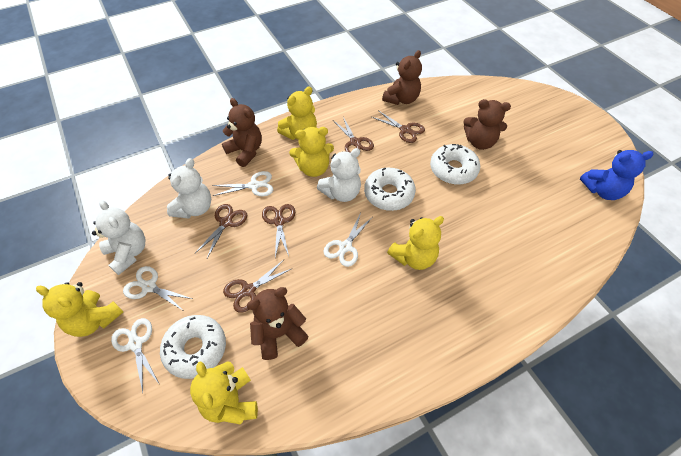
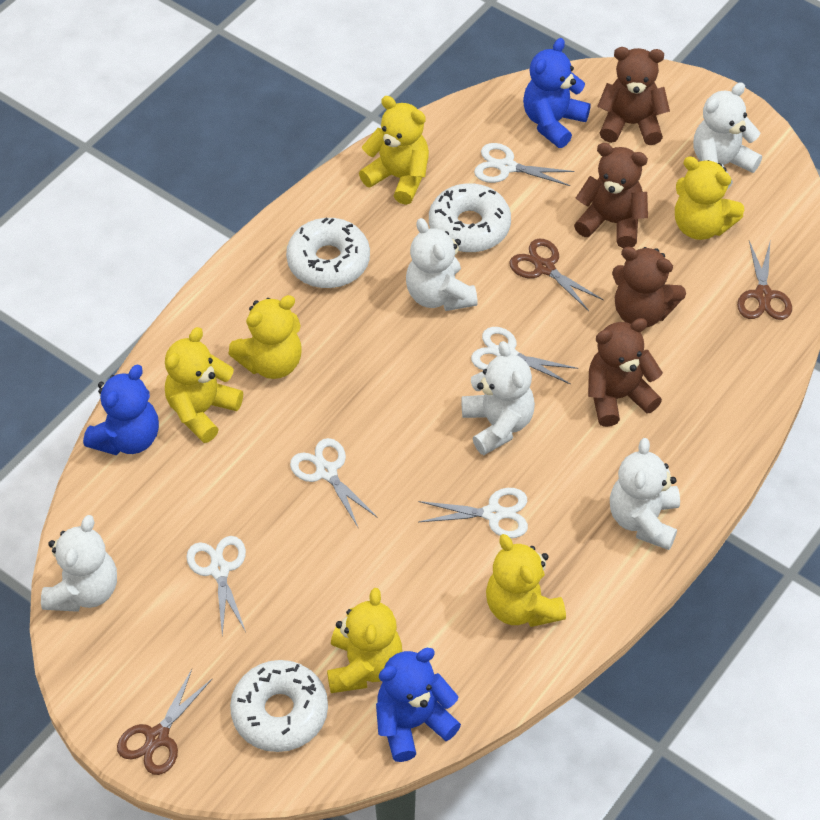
blue teddy bear: 1 -> 3
brown scissors: 5 -> 3
white scissors: 4 -> 5
white teddy bear: 3 -> 5
yellow teddy bear: 5 -> 6

